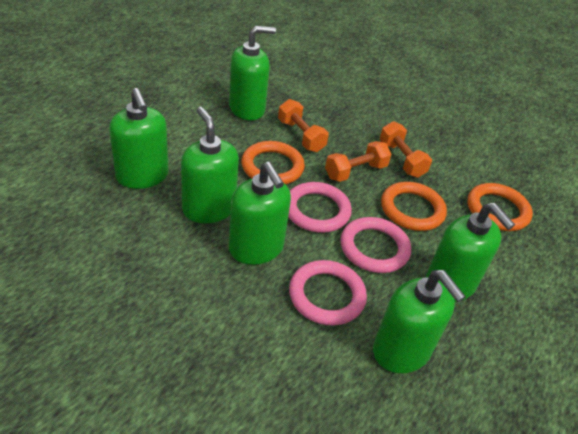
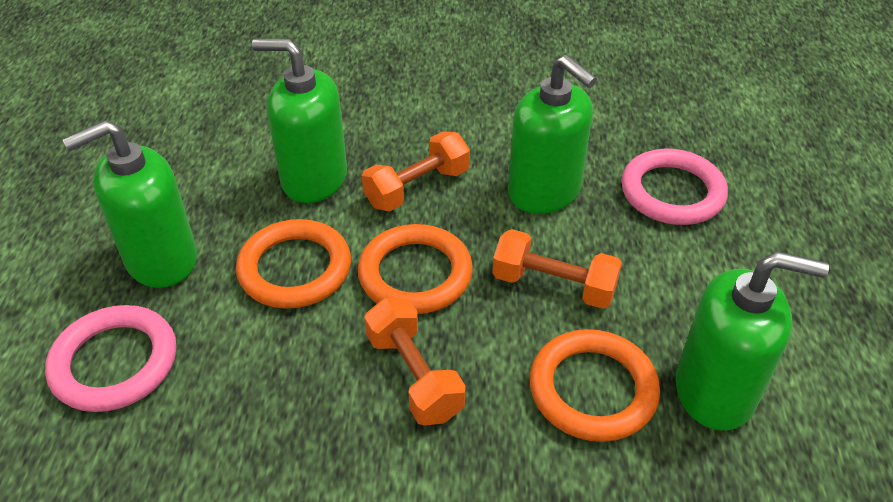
green soap dispenser: 6 -> 4
pink ring: 3 -> 2

